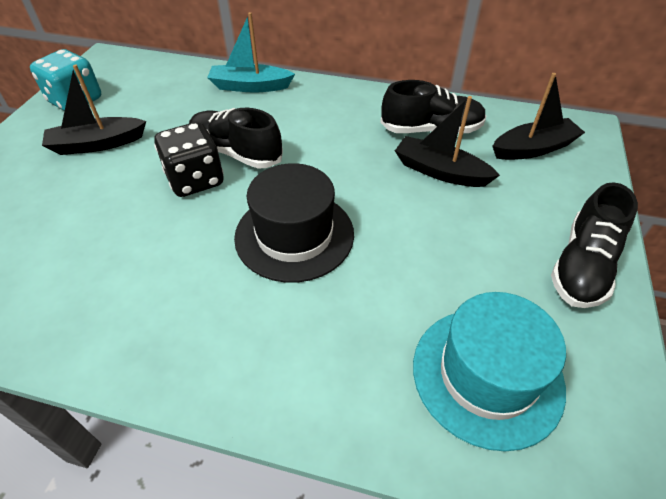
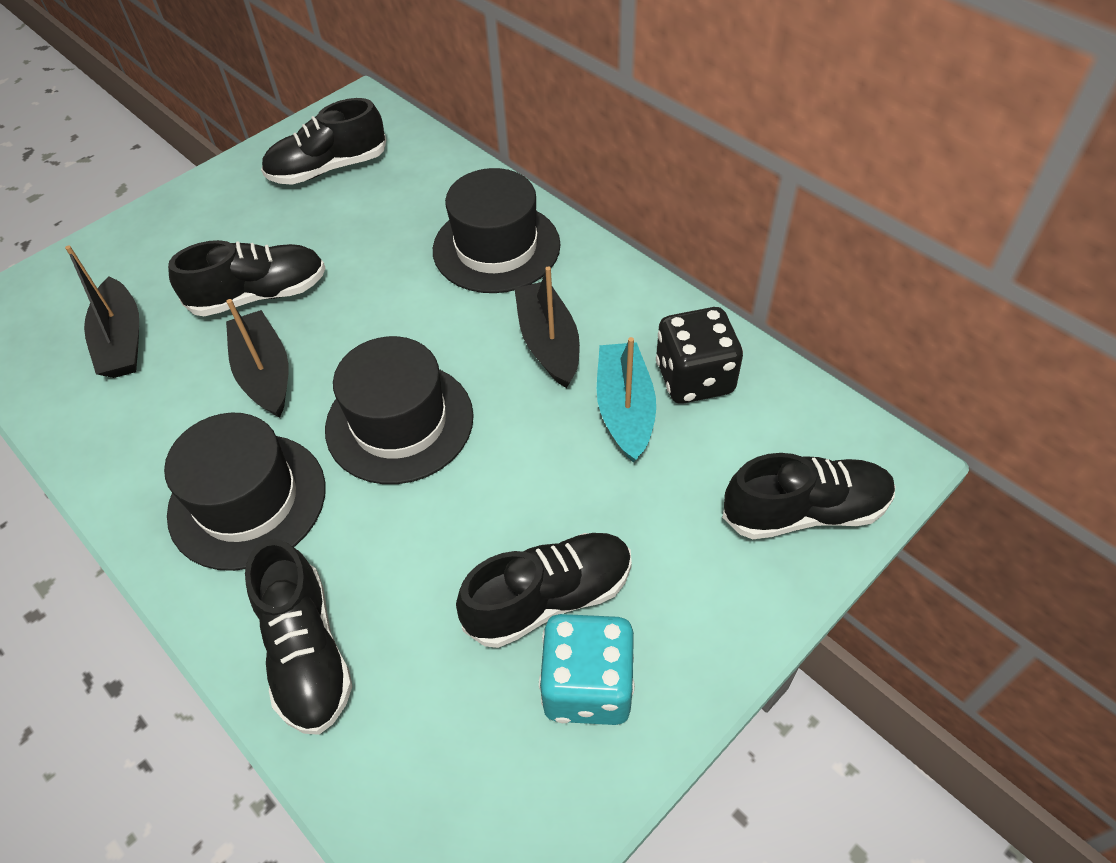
black hat: 1 -> 3
black shoe: 3 -> 5
turquoise hat: 1 -> 0

